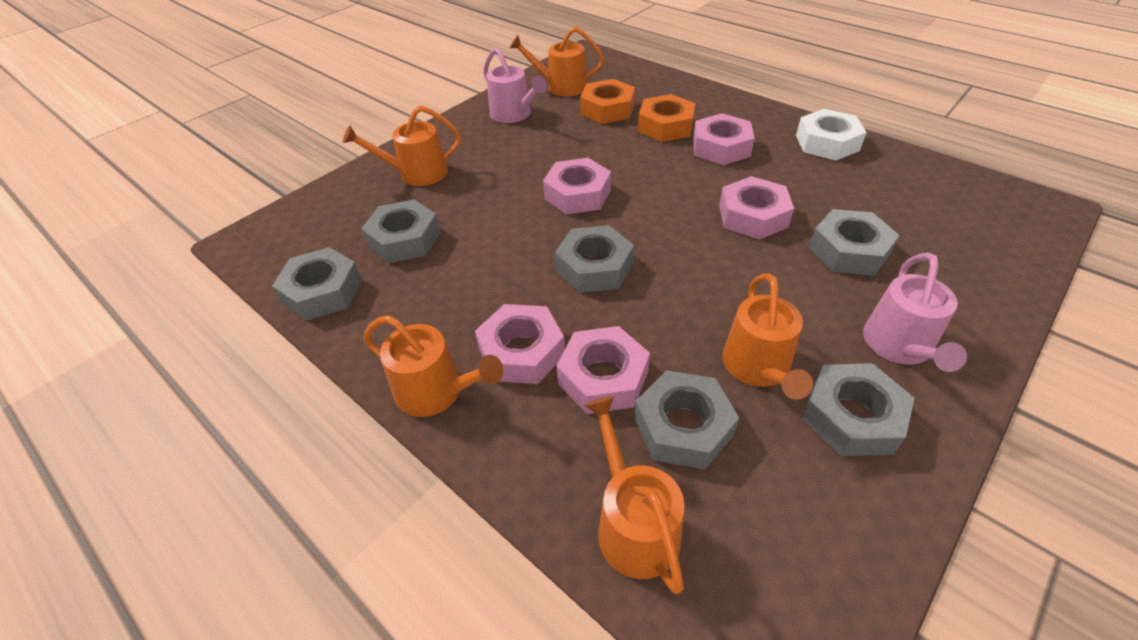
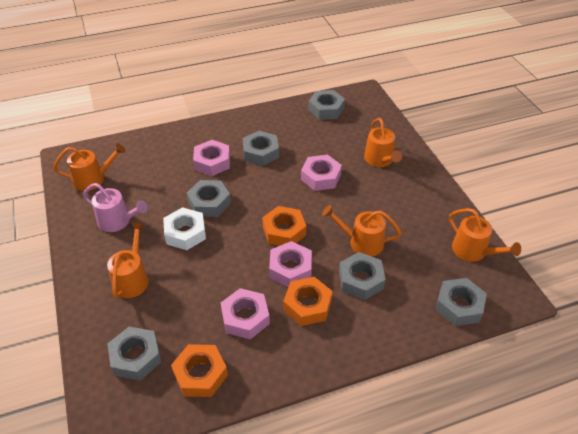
orange nut: 2 -> 3
pink nut: 5 -> 4
pink watering can: 2 -> 1

